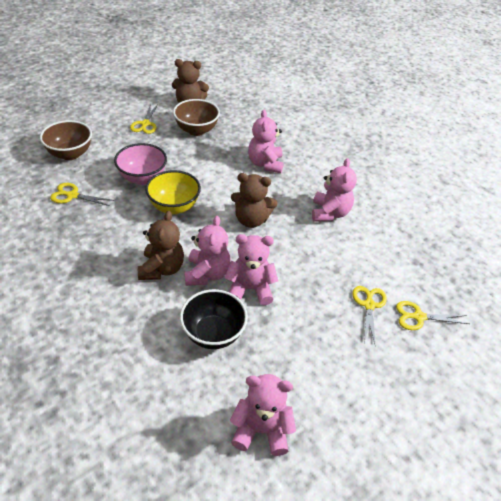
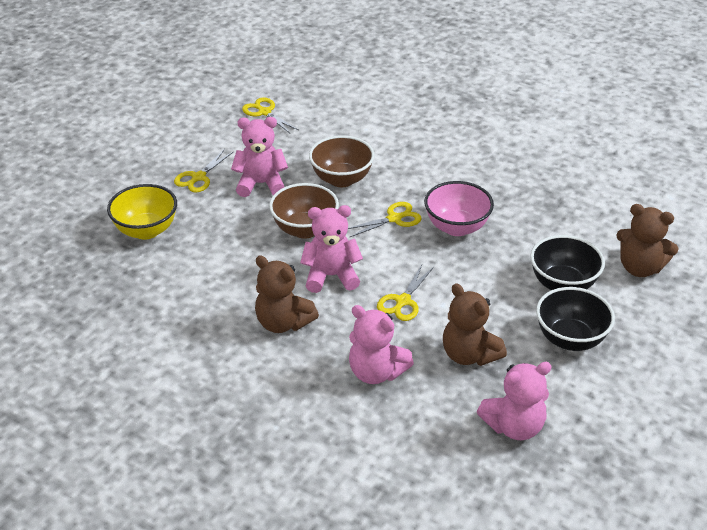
black bowl: 1 -> 2
pink teddy bear: 5 -> 4

